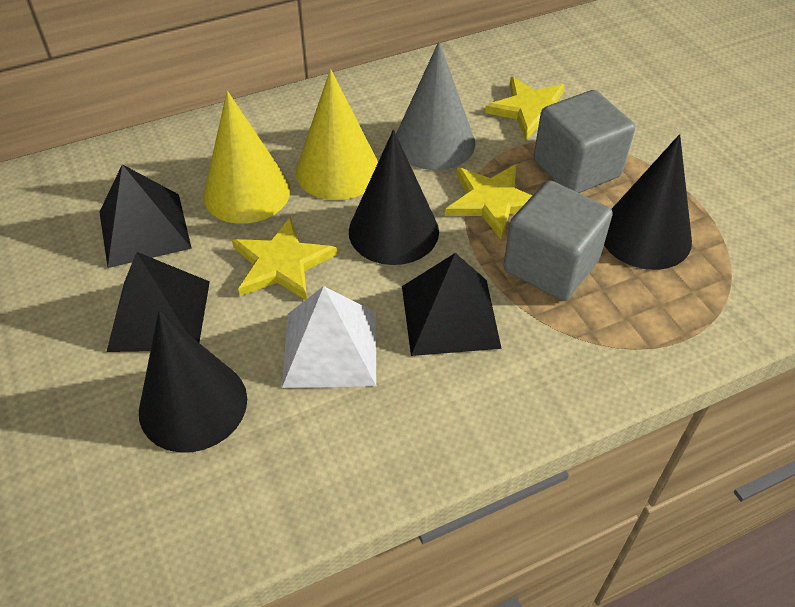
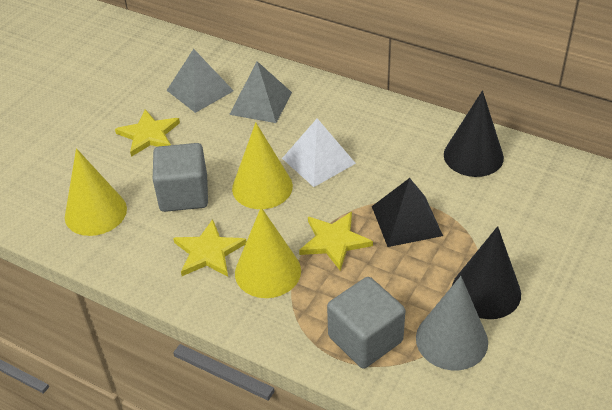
black cone: 3 -> 2
black pyramid: 3 -> 1
grey pyramid: 0 -> 2
yellow cone: 2 -> 3

